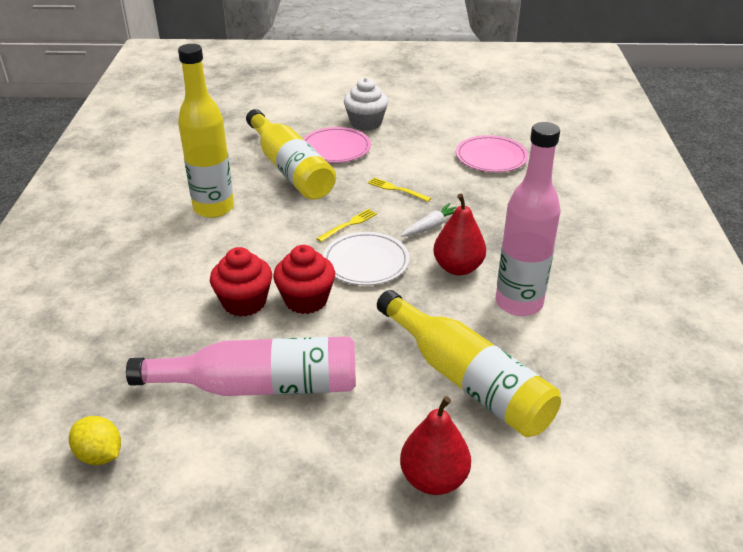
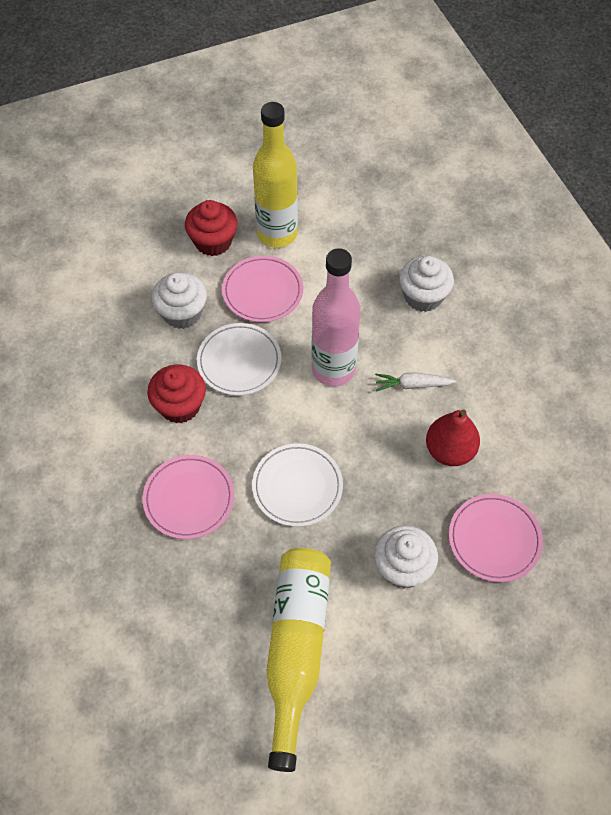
pink bottle: 2 -> 1
pink plate: 2 -> 3
red pear: 2 -> 1
white cupcake: 1 -> 3
white plate: 1 -> 2
yellow bottle: 3 -> 2
yellow fork: 2 -> 0
yellow lemon: 1 -> 0

